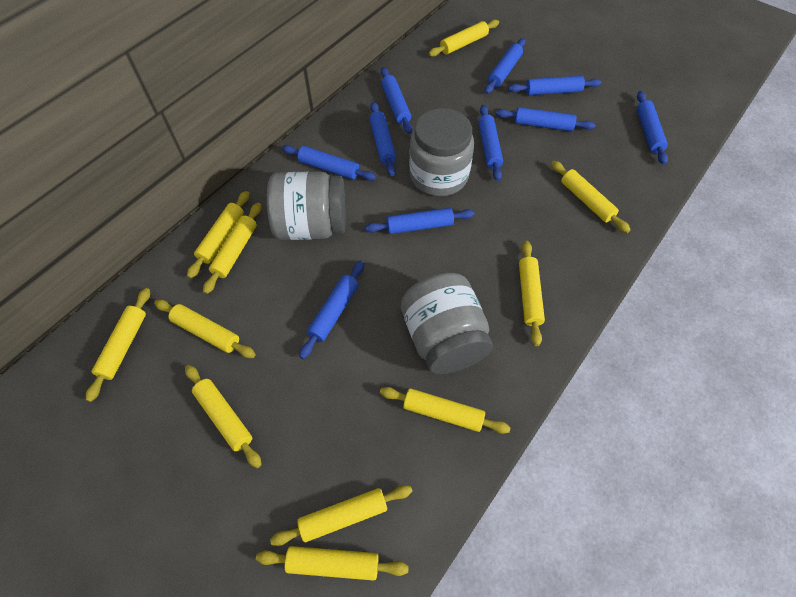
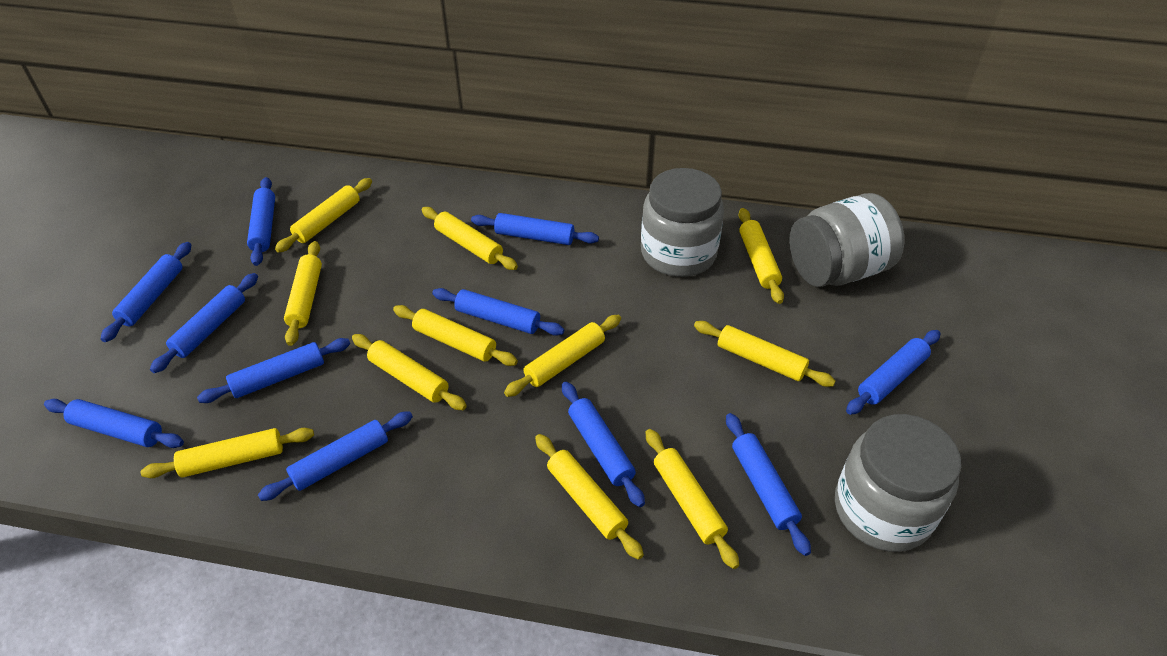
blue rolling pin: 10 -> 11

